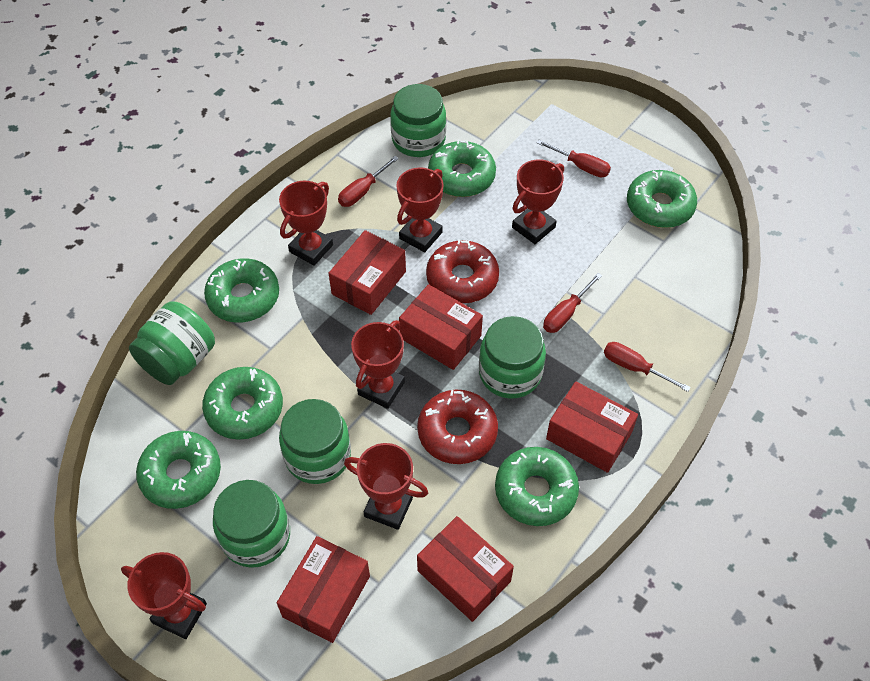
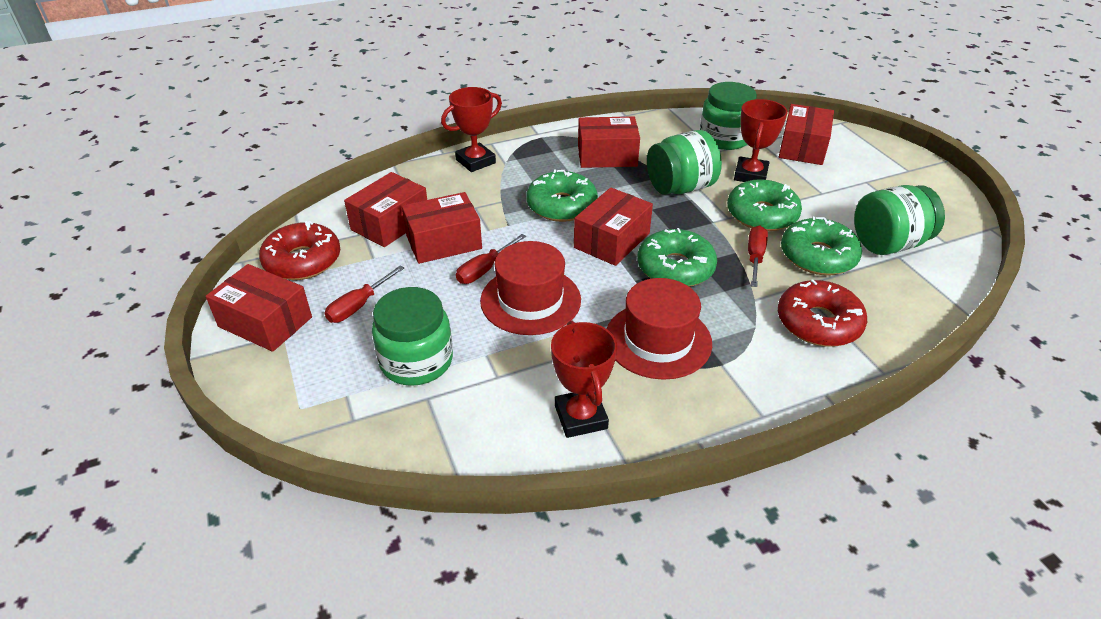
green donut: 6 -> 4
green jar: 5 -> 4
red box: 5 -> 6
red hat: 0 -> 2
red screwdriver: 4 -> 3
red trophy: 6 -> 3

